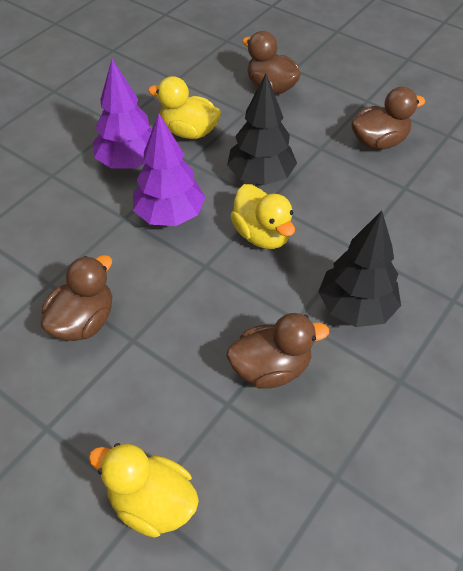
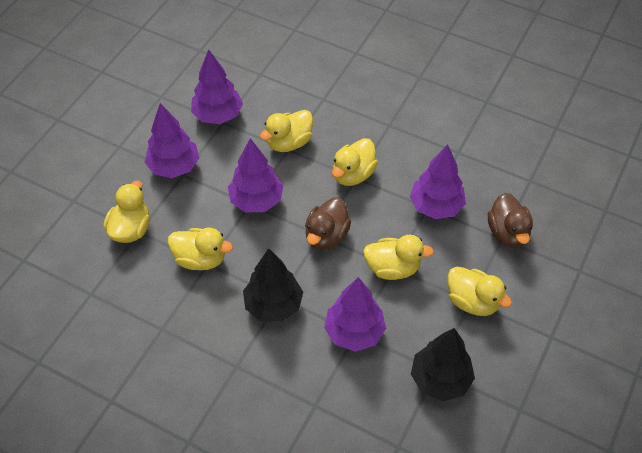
brown duck: 4 -> 2
purple tree: 2 -> 5
yellow duck: 3 -> 6

